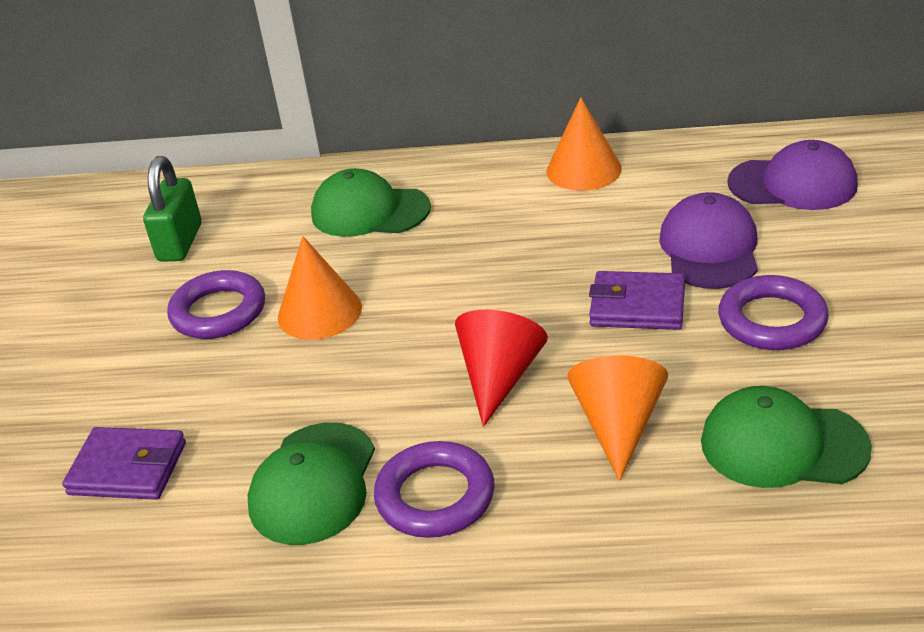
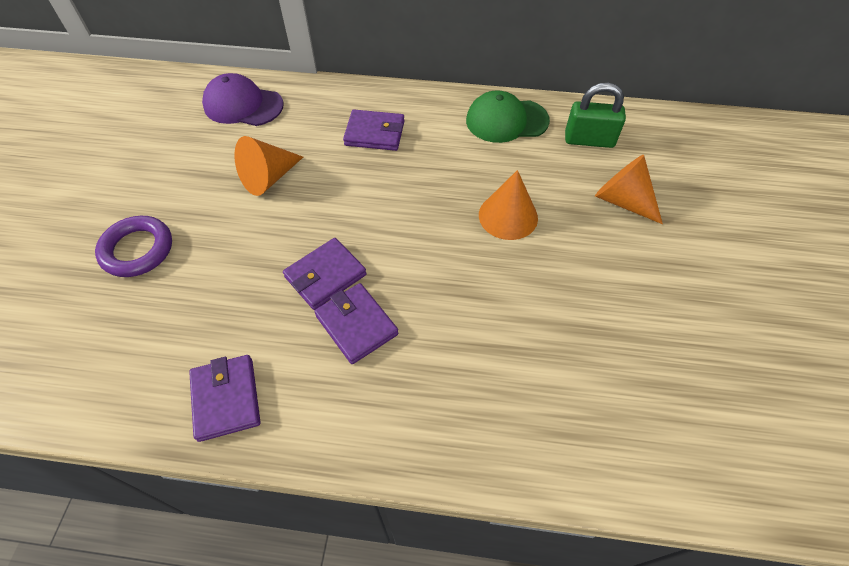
green cap: 3 -> 1
purple cap: 2 -> 1
purple ring: 3 -> 1
purple wallet: 2 -> 4
red cone: 1 -> 0

